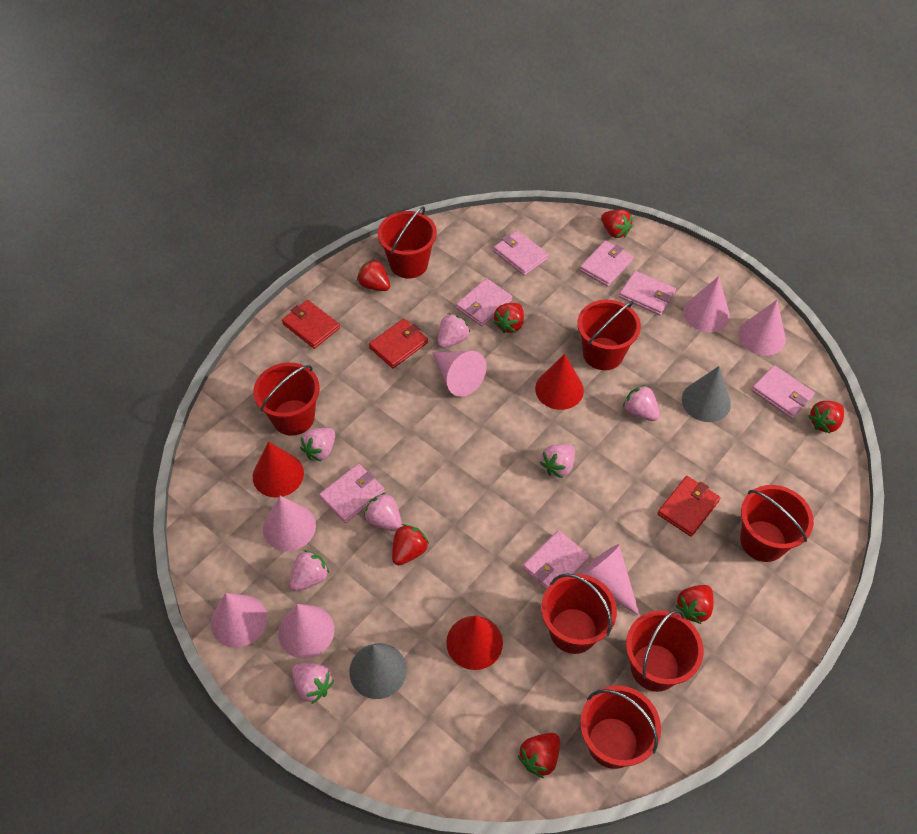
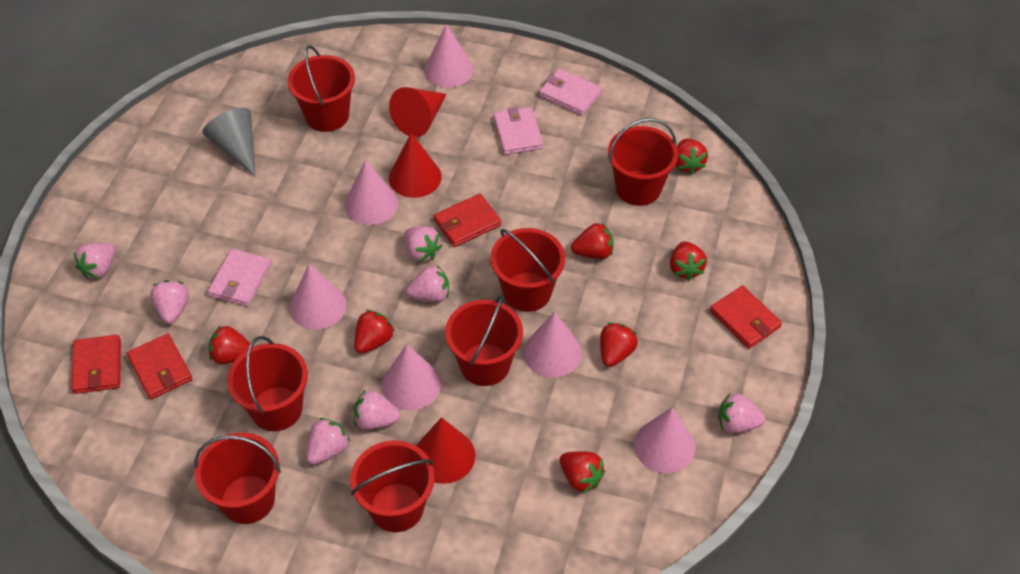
grey cone: 2 -> 1
pink cone: 7 -> 6
pink wallet: 7 -> 3
red wallet: 3 -> 4

